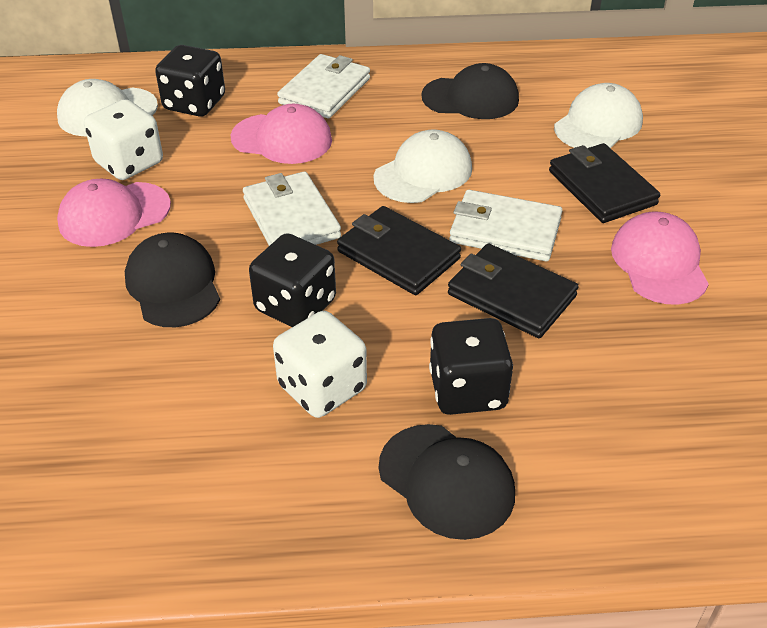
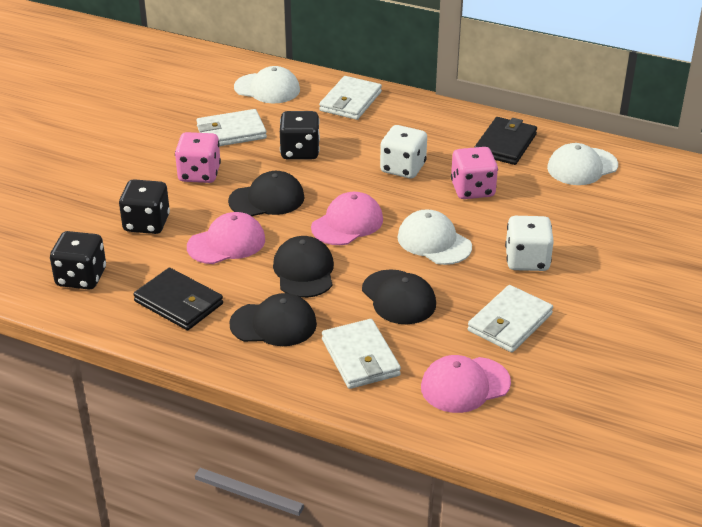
black cap: 3 -> 4
black wallet: 3 -> 2
pink dice: 0 -> 2
white wallet: 3 -> 4

